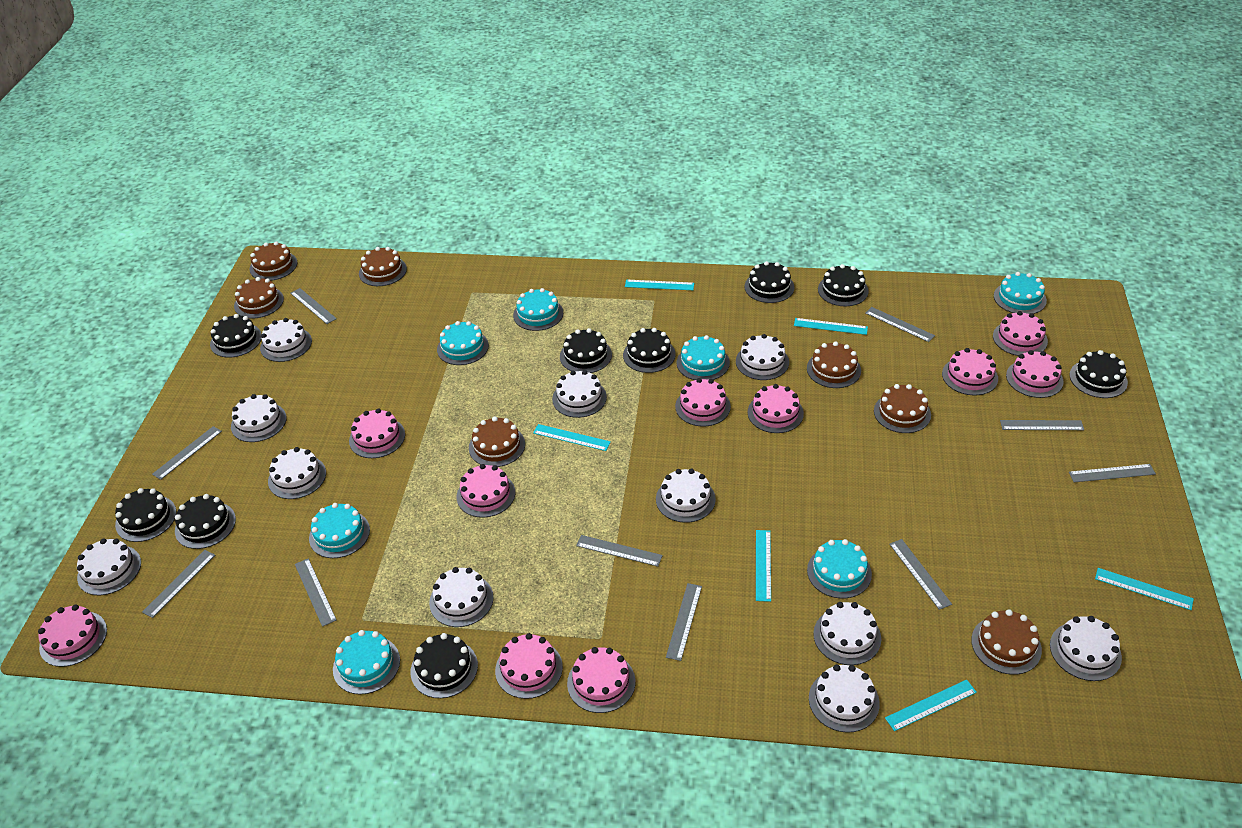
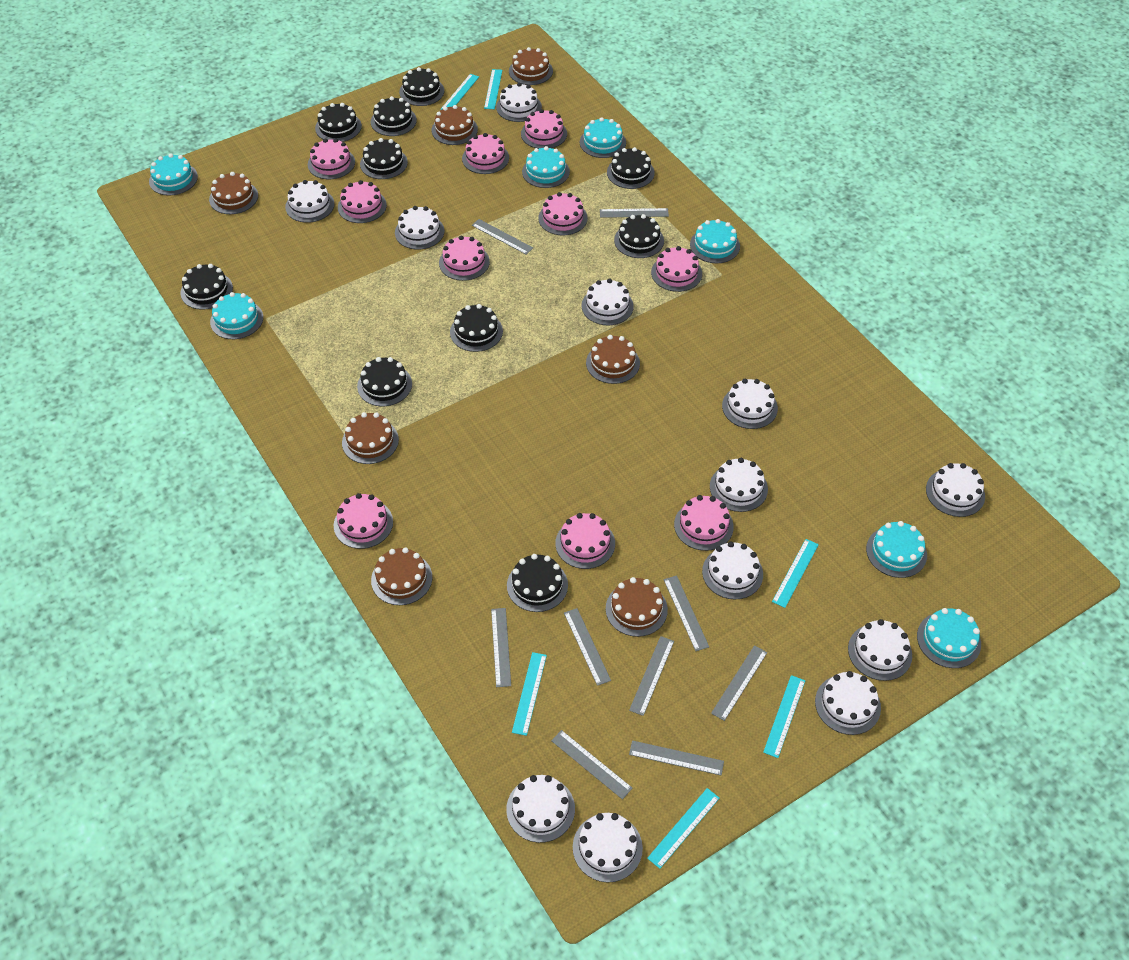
black cake: 9 -> 10
grey ruler: 10 -> 9
white cake: 11 -> 12

